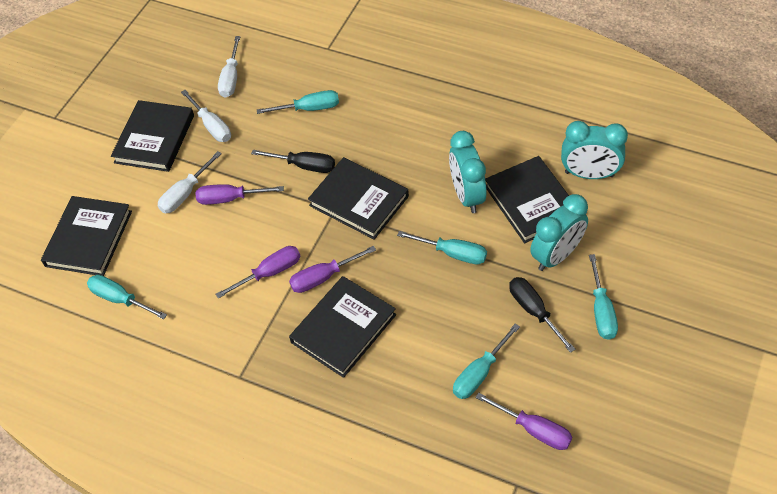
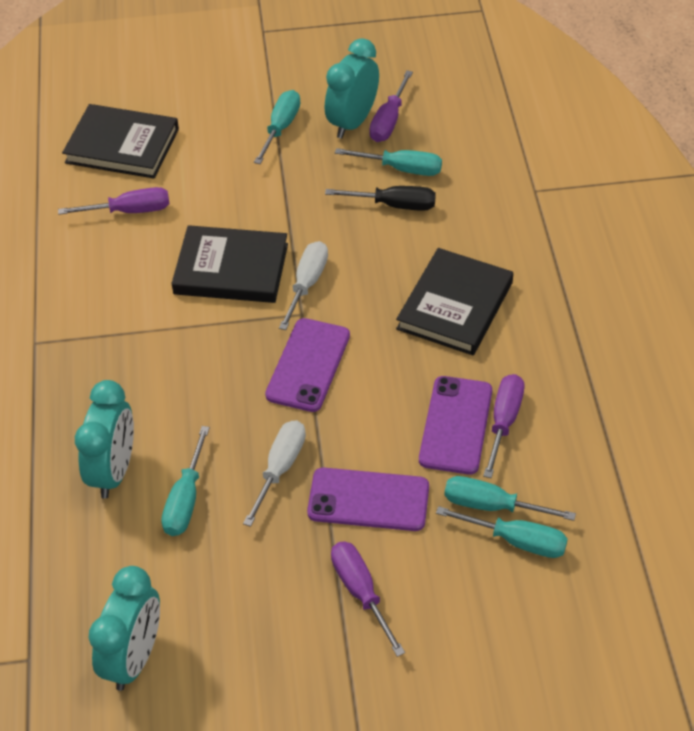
black book: 5 -> 3
black screwdriver: 2 -> 1
purple phone: 0 -> 3
white screwdriver: 3 -> 2

